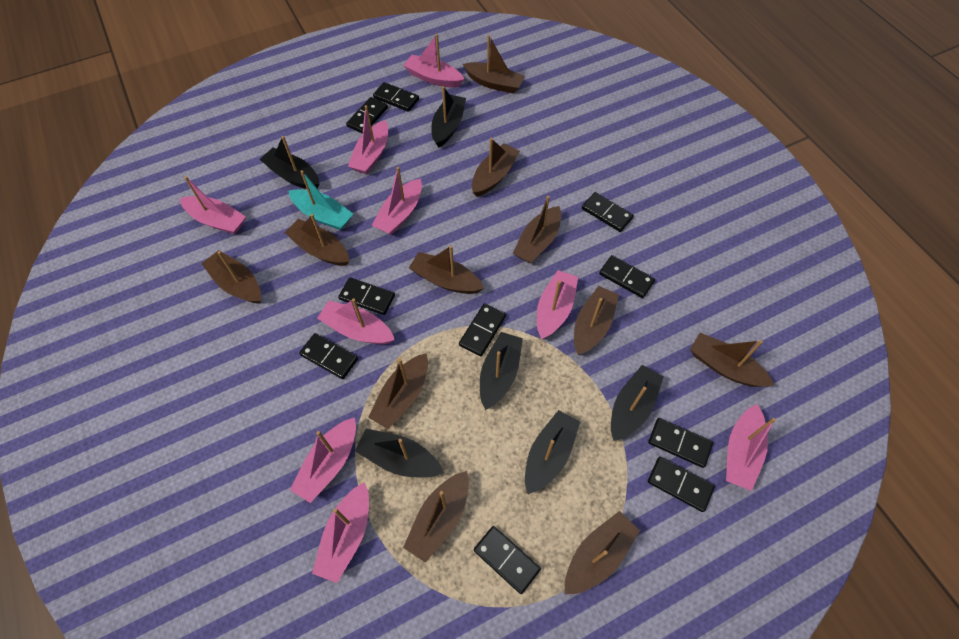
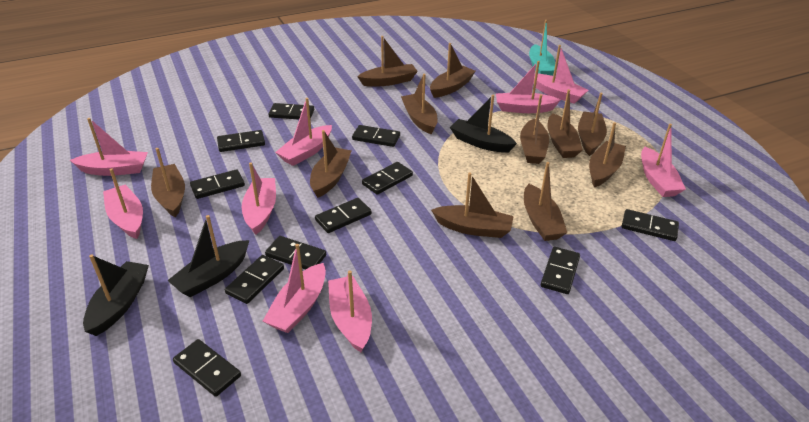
black boat: 6 -> 3
black domino: 10 -> 11

